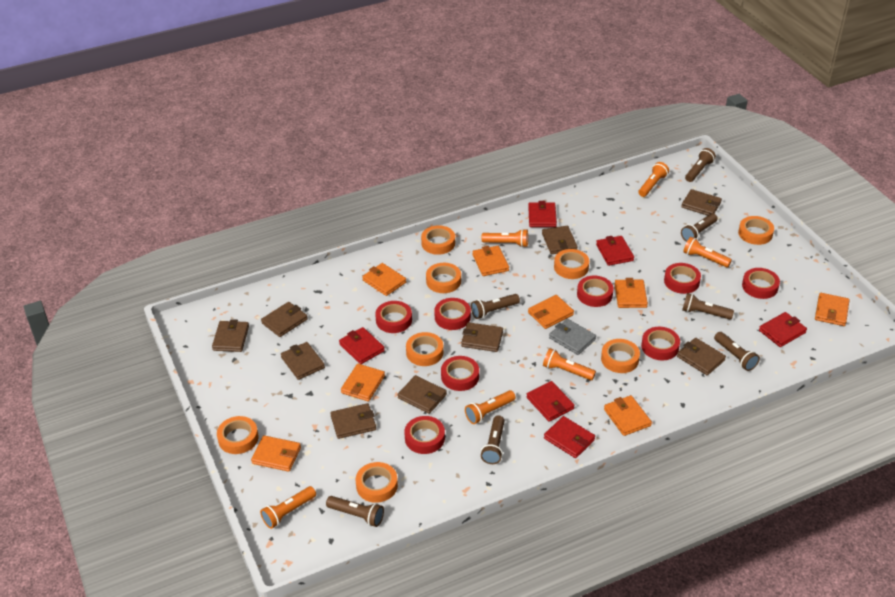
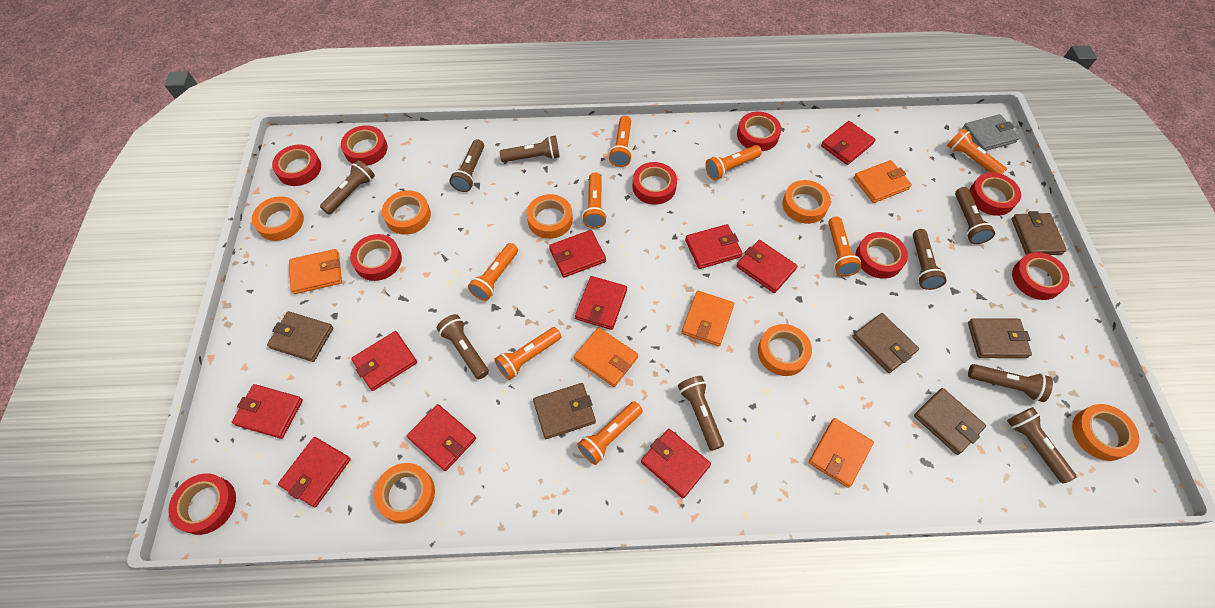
brown flashlight: 7 -> 9
brown wallet: 9 -> 6
orange flashlight: 6 -> 8
orange tape: 8 -> 7
orange wallet: 8 -> 5
red tape: 8 -> 9
red wallet: 6 -> 10

